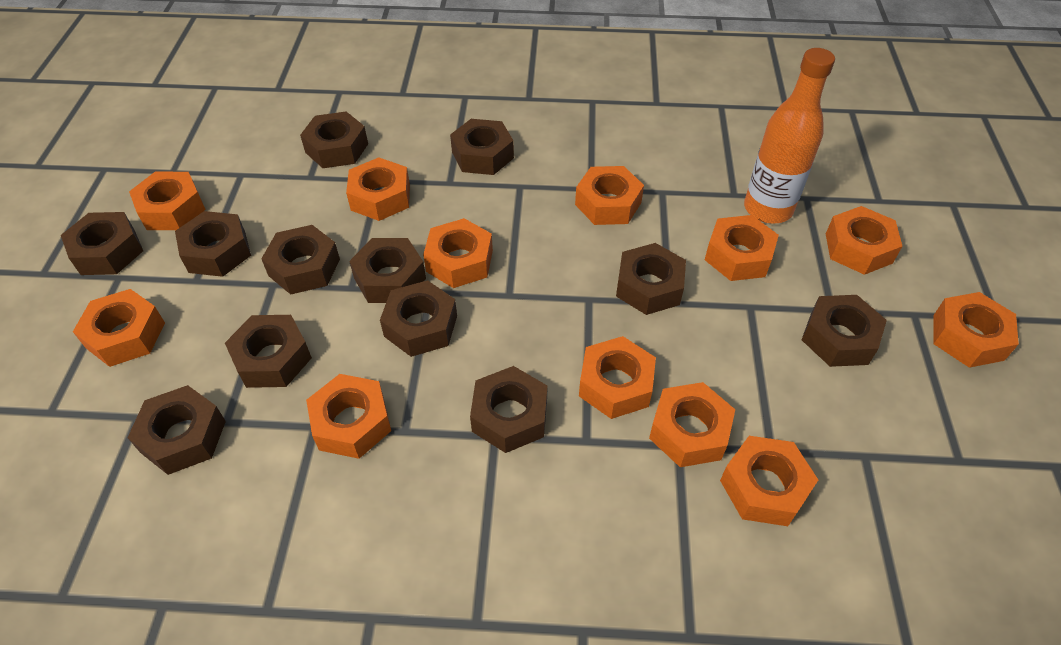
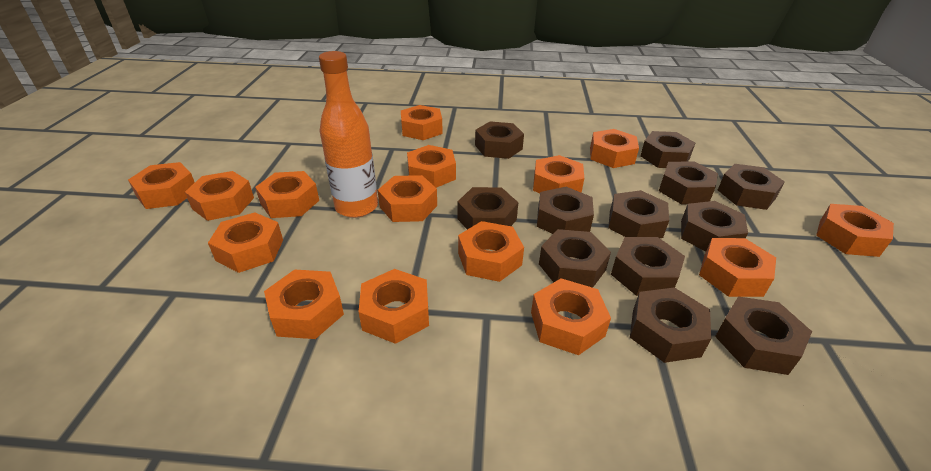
orange nut: 12 -> 15

